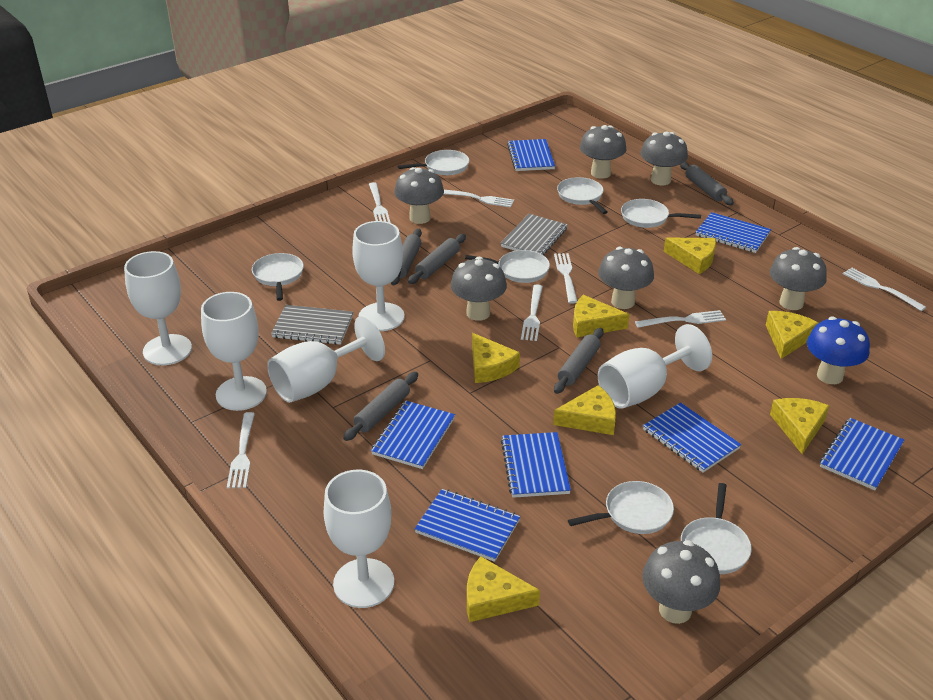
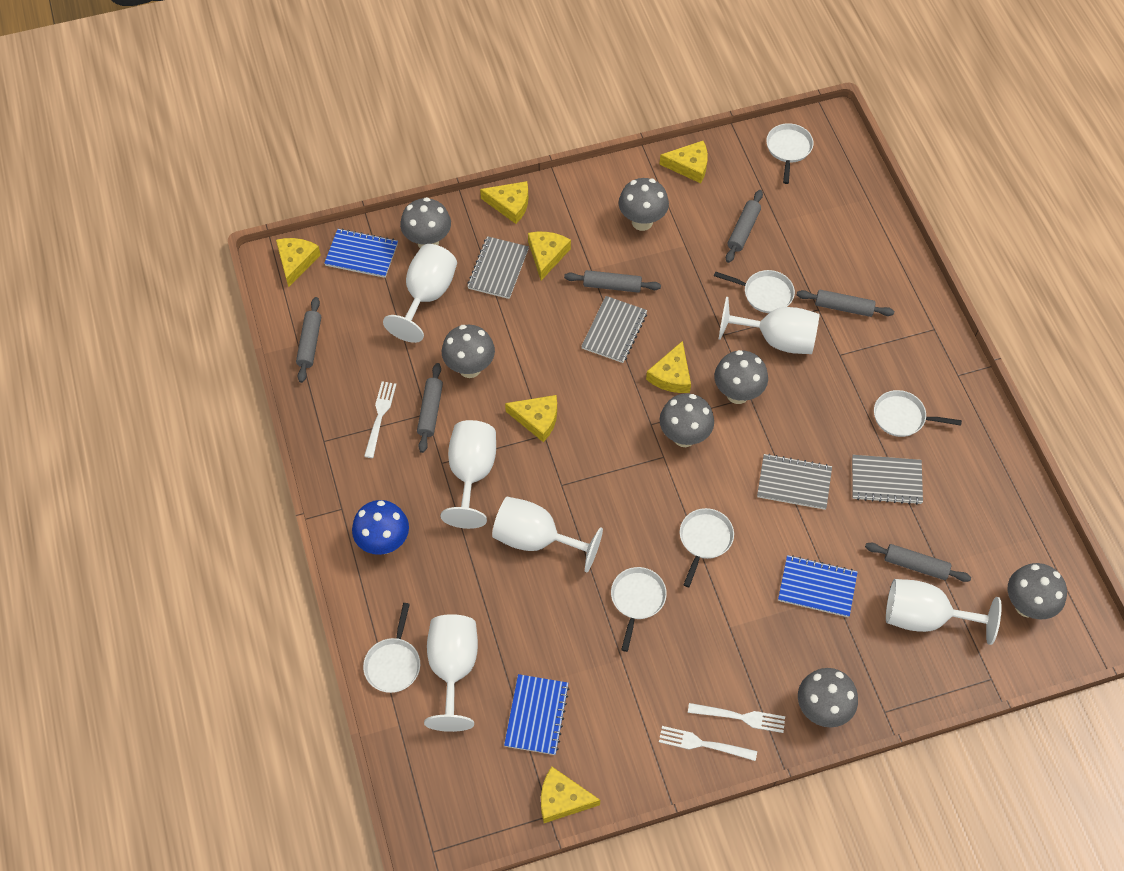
blue notebook: 7 -> 3
grey notebook: 2 -> 4
grey rolling pin: 5 -> 6
white fork: 7 -> 3
white pan: 7 -> 6

